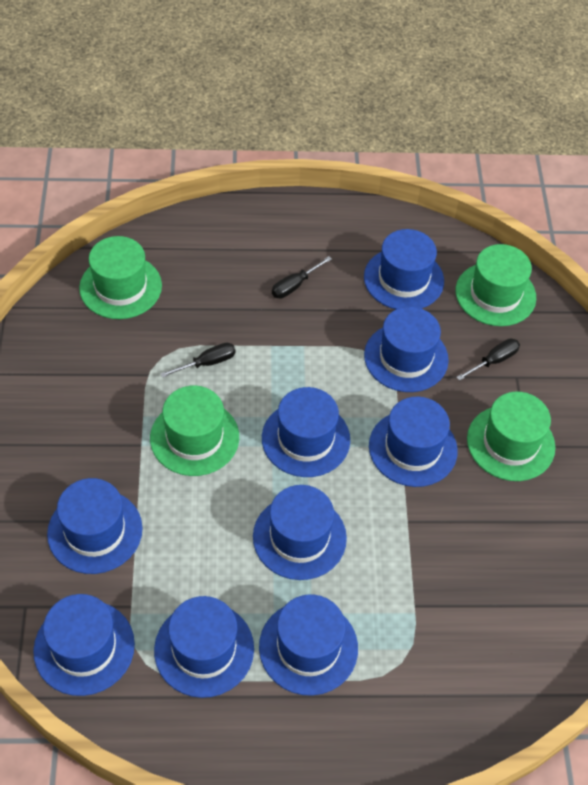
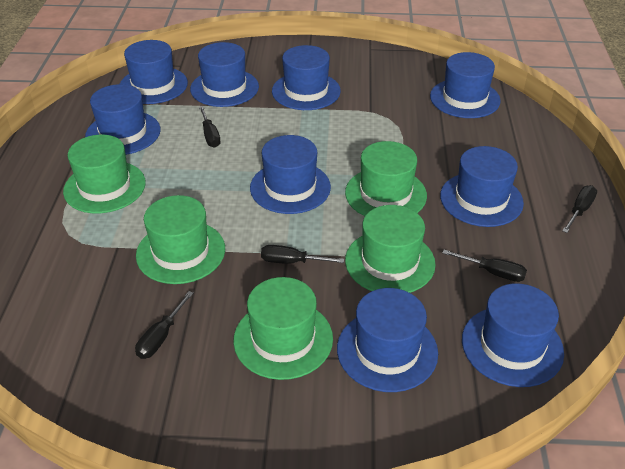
black screwdriver: 3 -> 5
green hat: 4 -> 5

